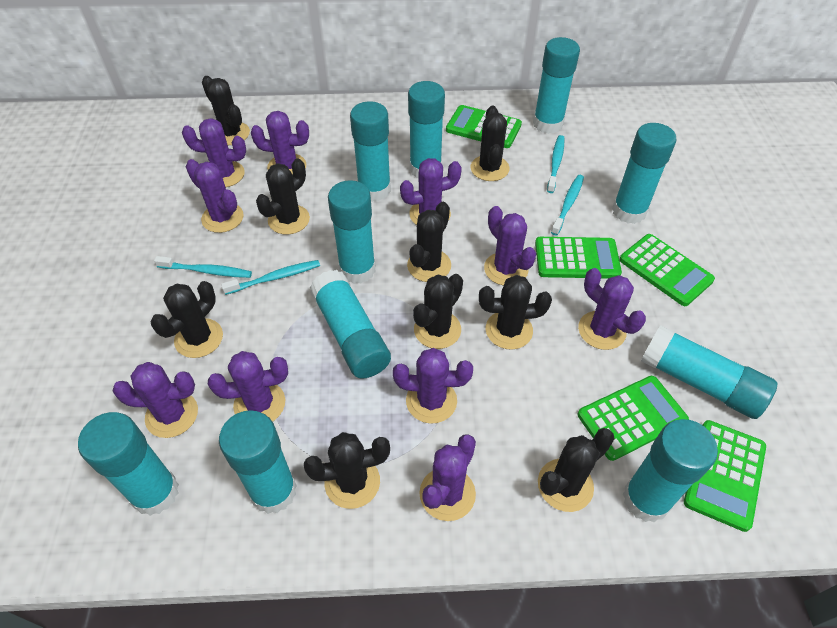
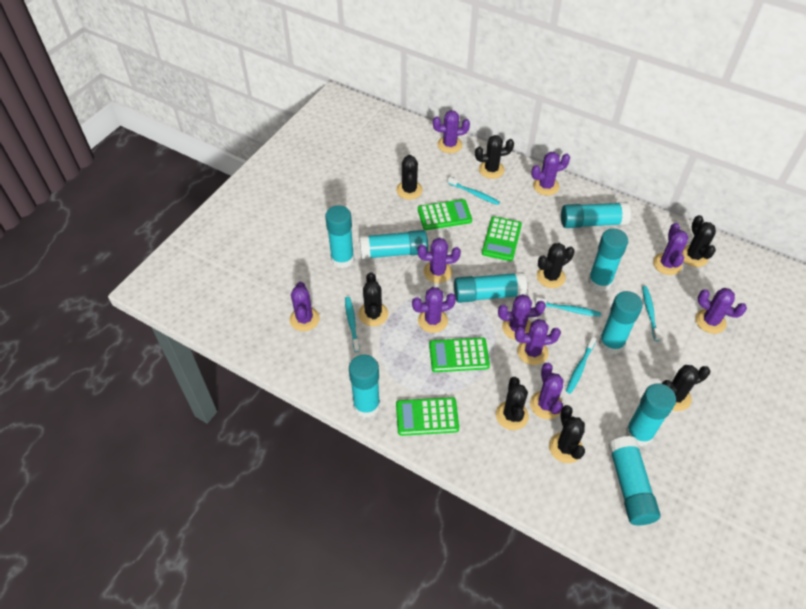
black cactus: 9 -> 8
green calculator: 5 -> 4
turquoise glue stick: 10 -> 9
turquoise toothbrush: 4 -> 5

